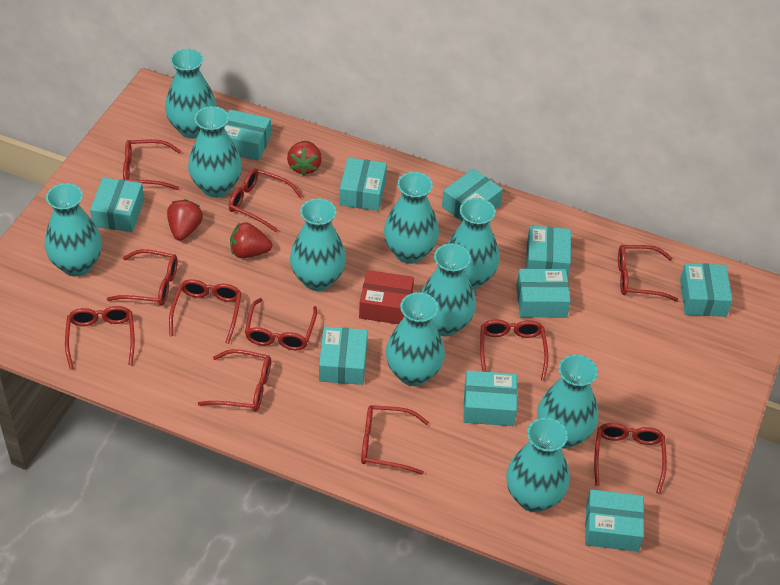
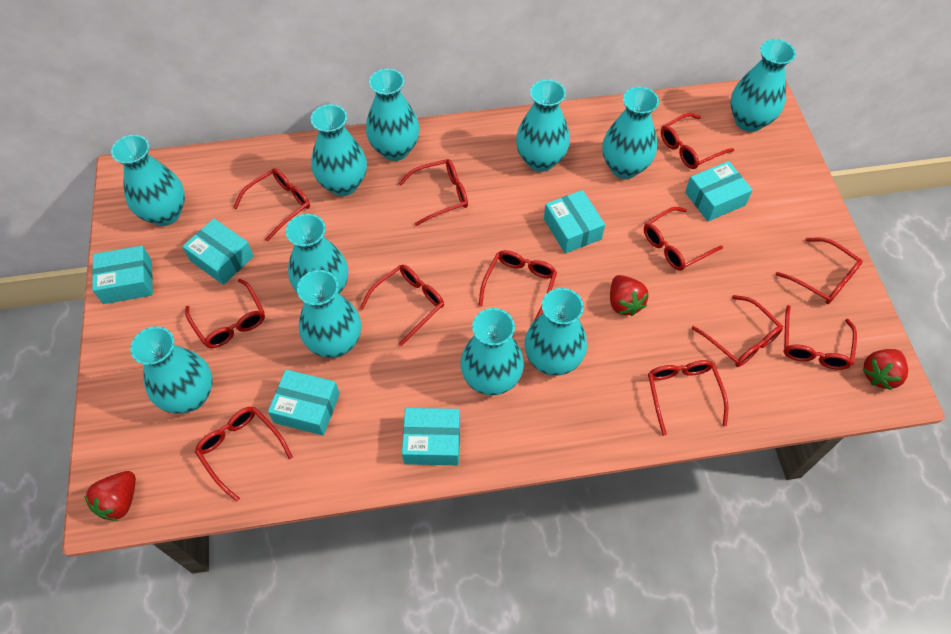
red box: 1 -> 0
red glasses: 11 -> 12
turquoise box: 10 -> 6
turquoise vase: 10 -> 11

